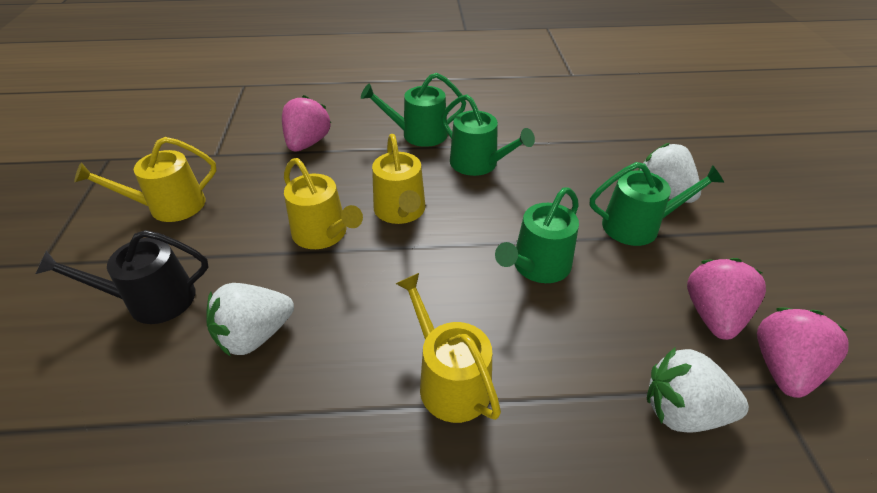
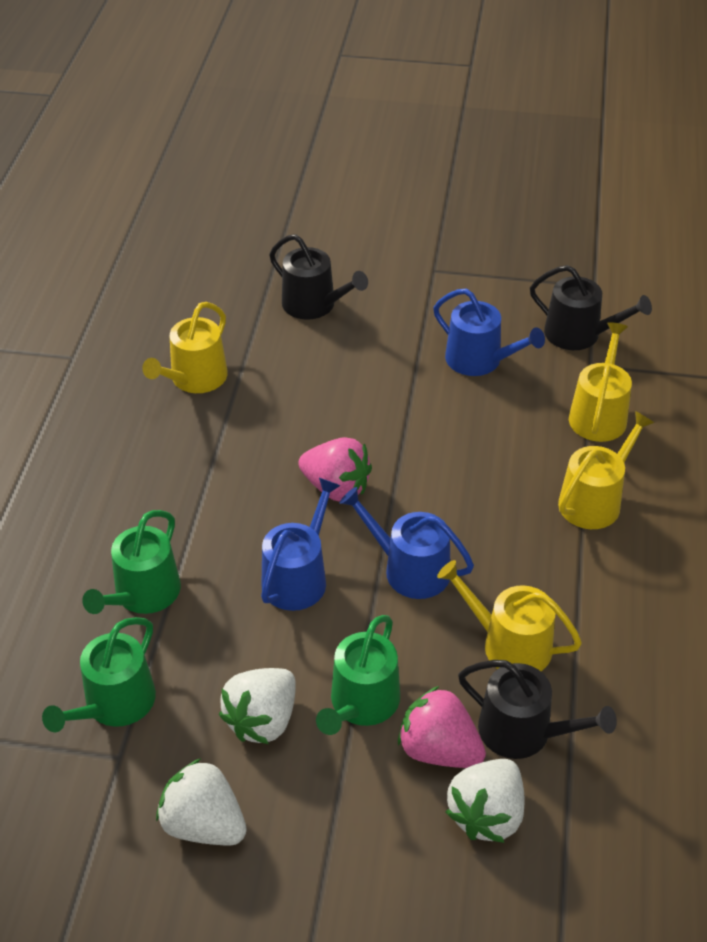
black watering can: 1 -> 3
blue watering can: 0 -> 3
green watering can: 4 -> 3
pink strawberry: 3 -> 2

